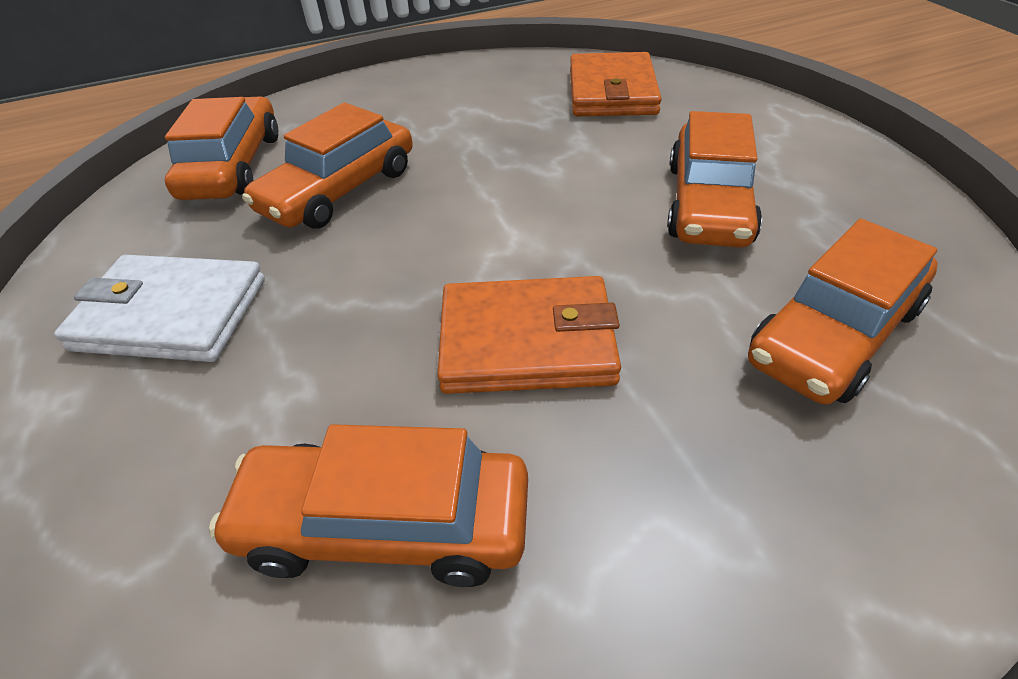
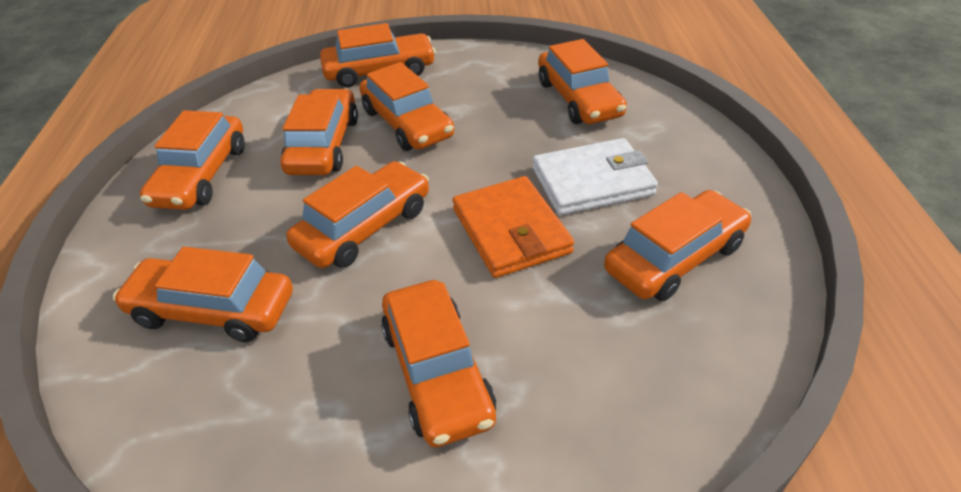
orange car: 5 -> 9
orange wallet: 2 -> 1

